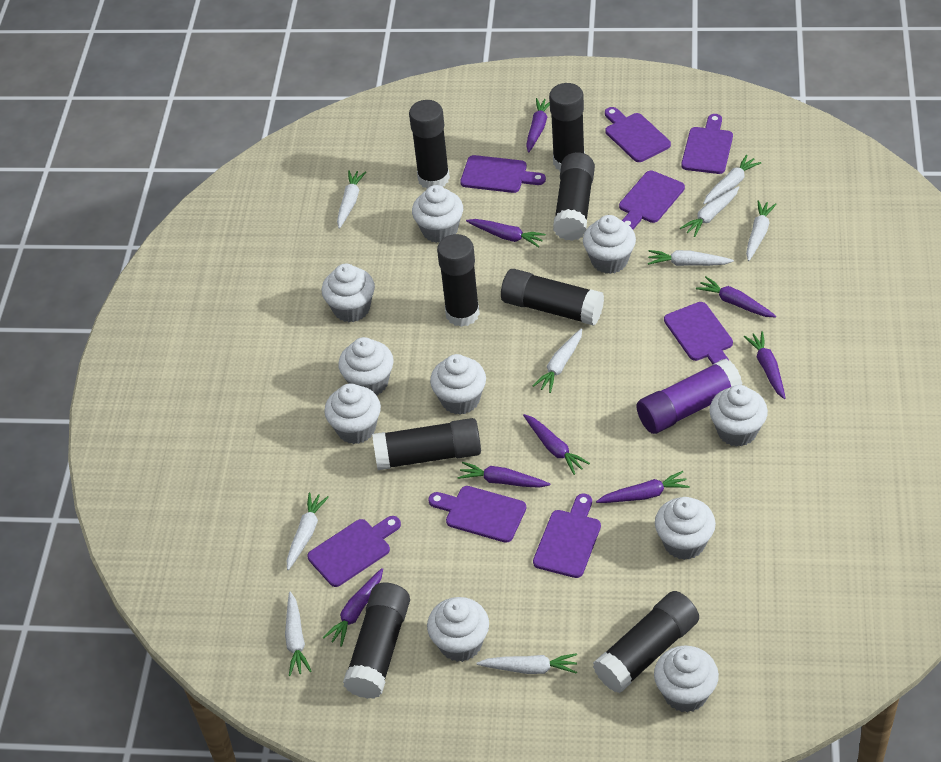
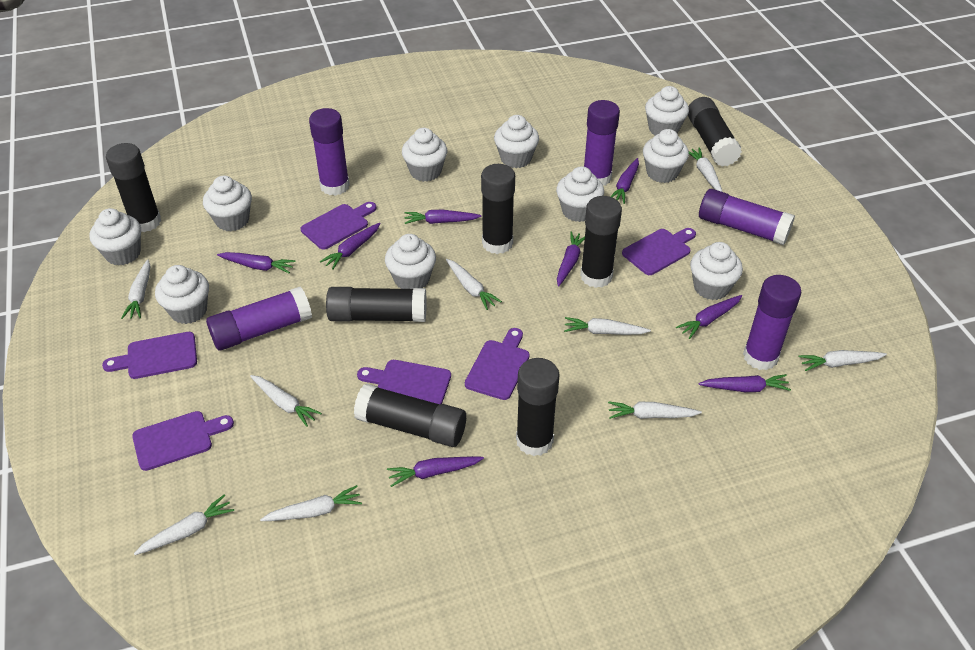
black glue stick: 8 -> 7
purple cutting board: 8 -> 6
purple glue stick: 1 -> 5

